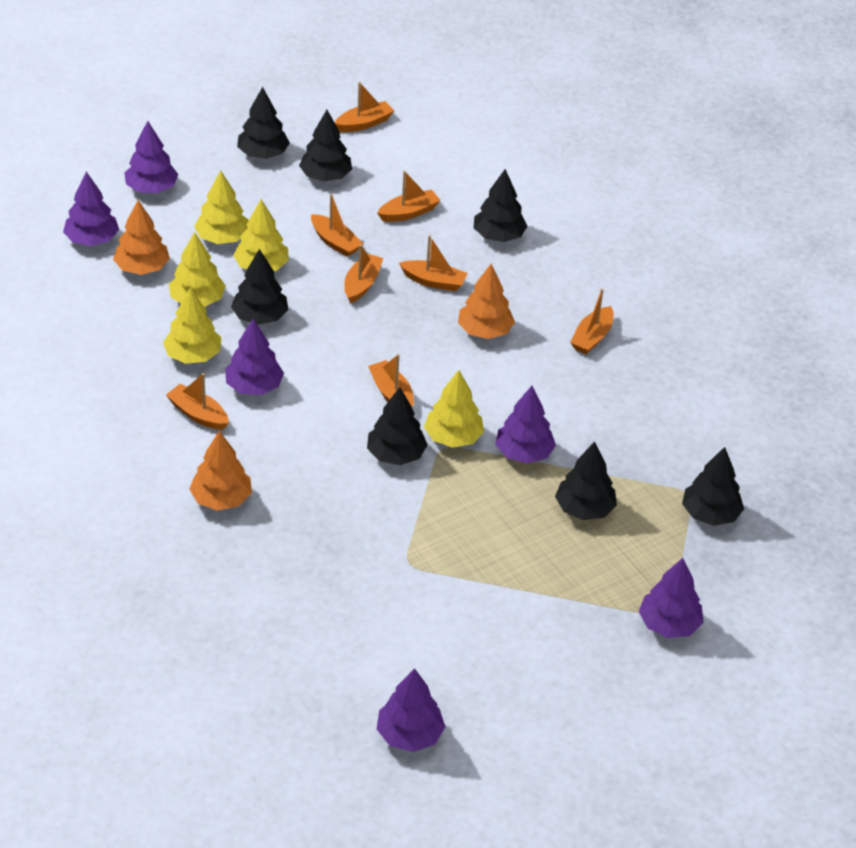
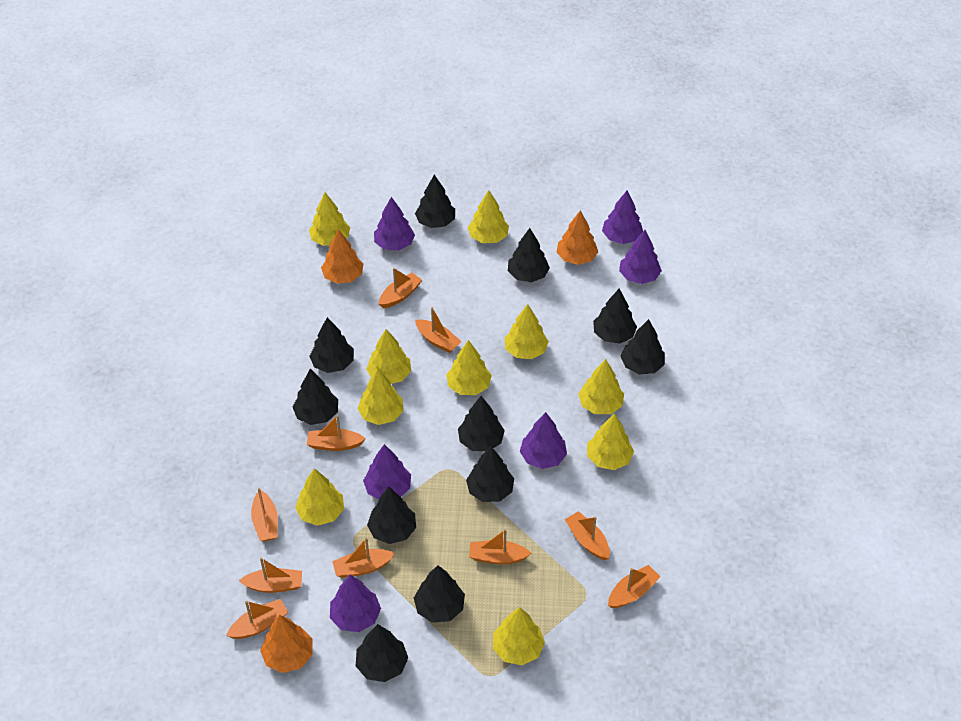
black tree: 7 -> 11
orange boat: 8 -> 10
yellow tree: 5 -> 10

